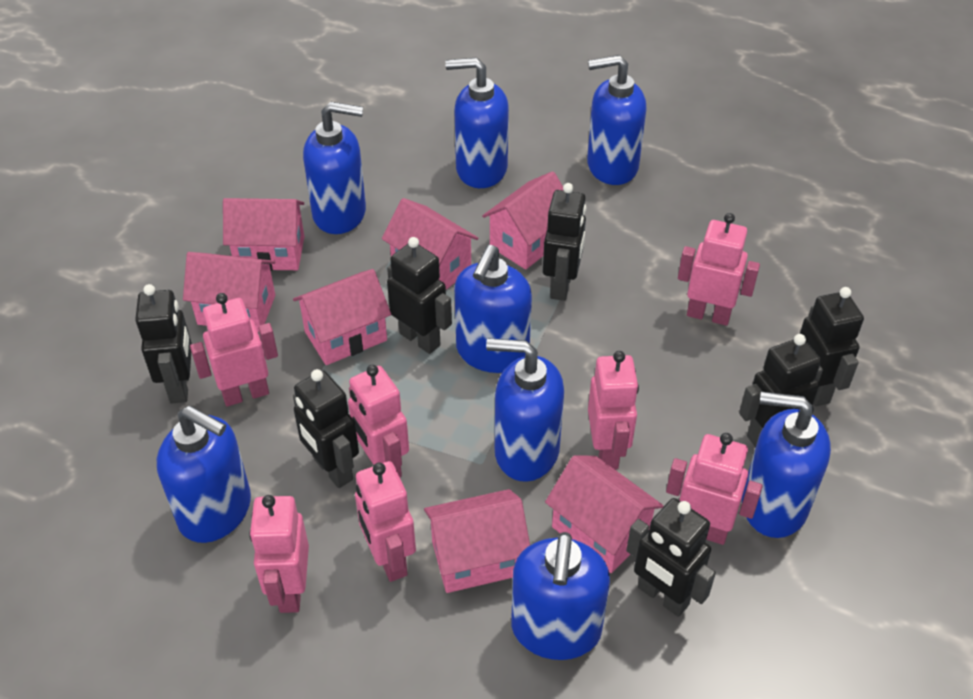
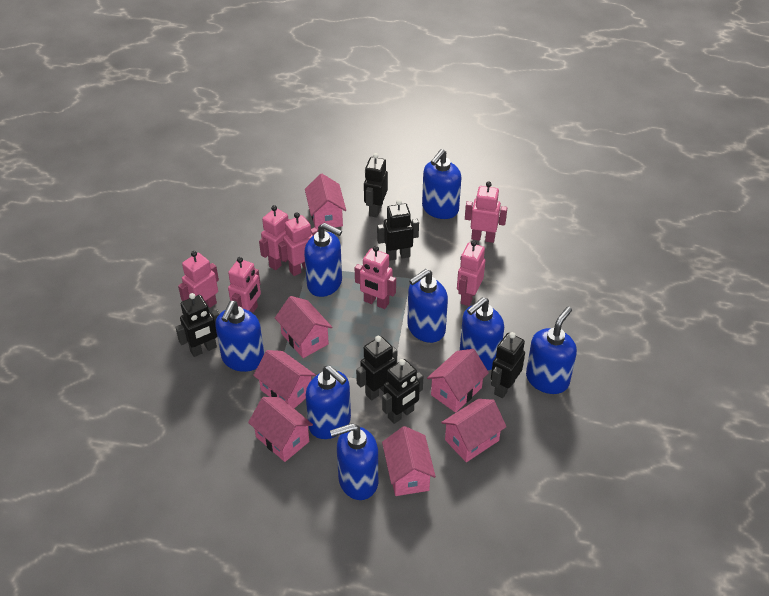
black robot: 7 -> 6

